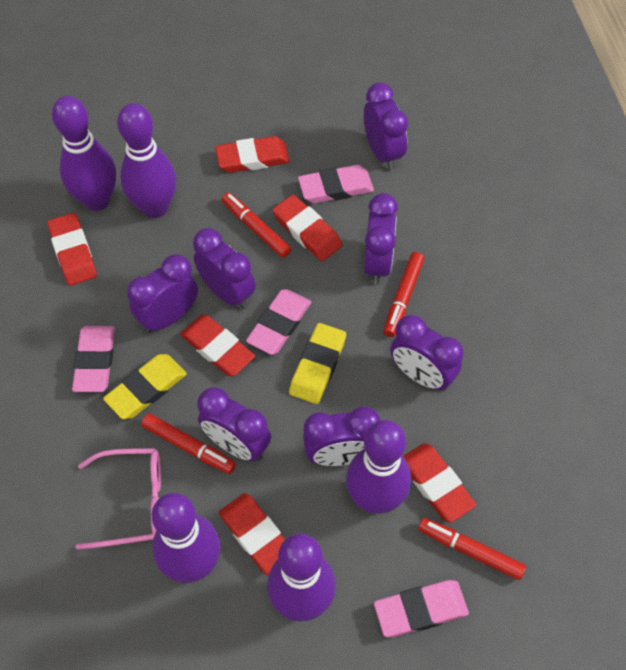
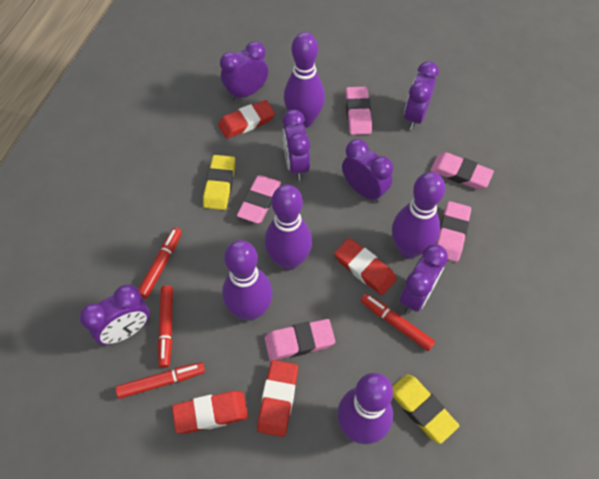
pink eraser: 4 -> 5
pink glasses: 1 -> 0
purple clock: 7 -> 6
red eraser: 6 -> 4

